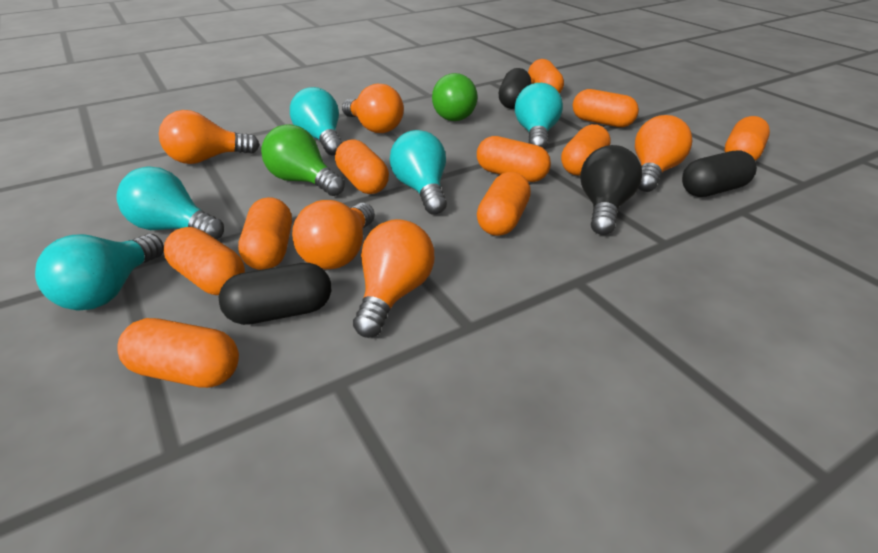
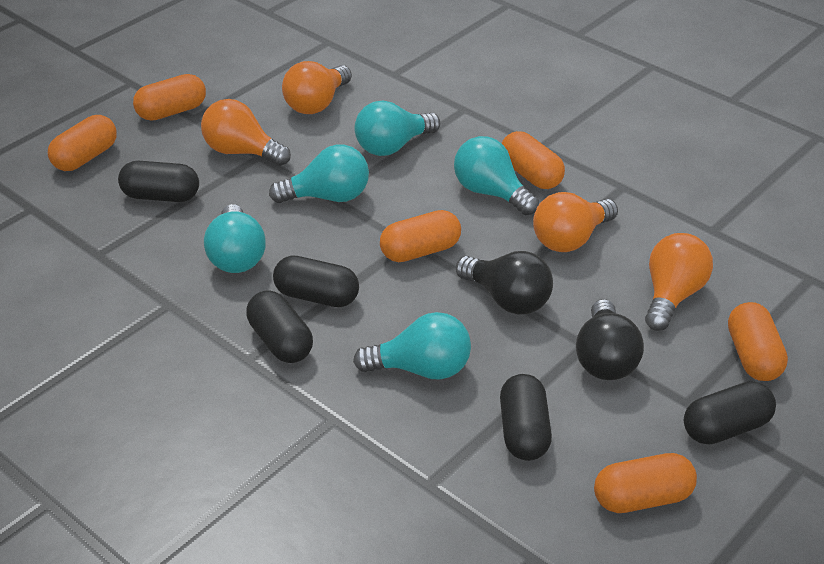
black capsule: 3 -> 5
black light bulb: 1 -> 2
green light bulb: 2 -> 0
orange capsule: 10 -> 6
orange light bulb: 5 -> 4

